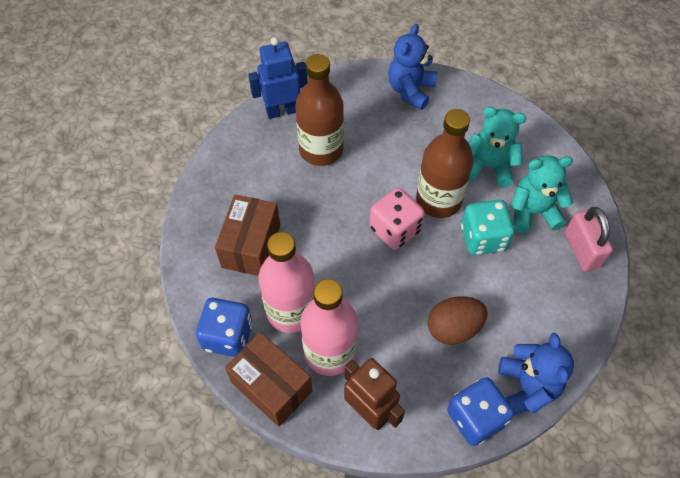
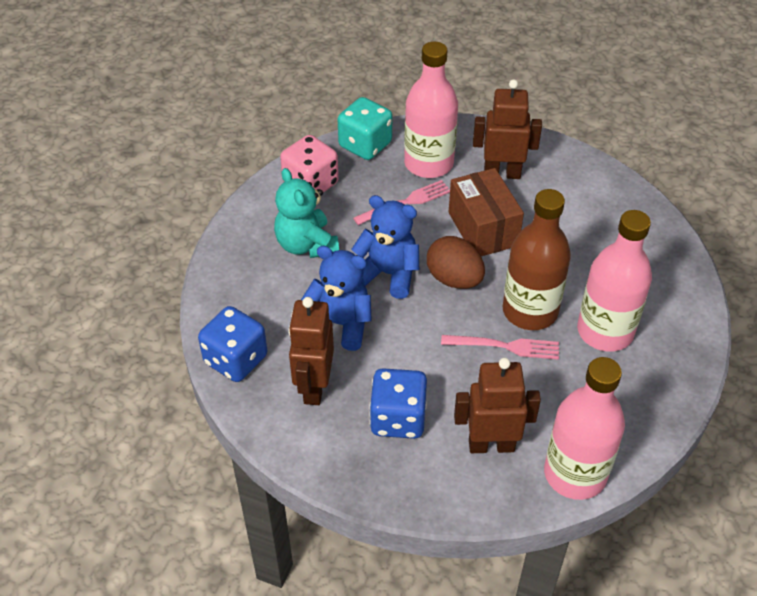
blue robot: 1 -> 0
brown bottle: 2 -> 1
brown box: 2 -> 1
brown robot: 1 -> 3
pink bottle: 2 -> 3
pink fork: 0 -> 2
pink padlock: 1 -> 0
turquoise teddy bear: 2 -> 1

